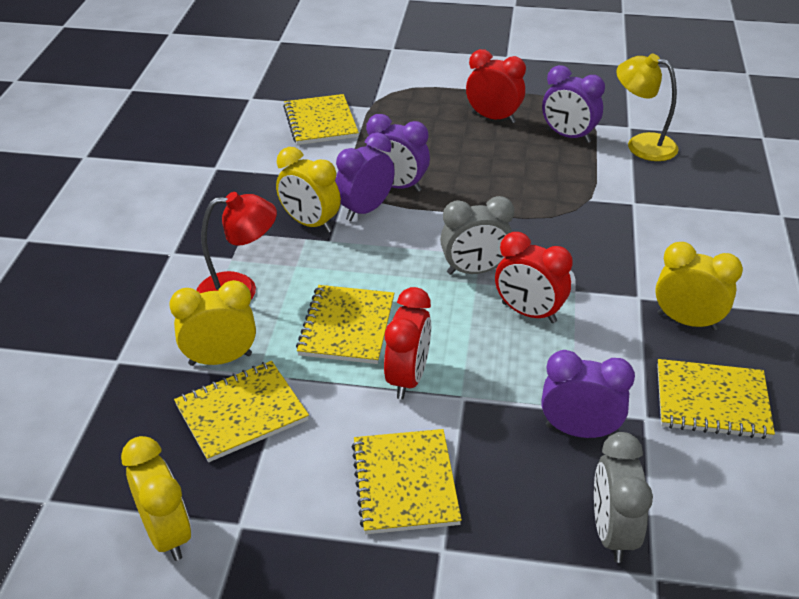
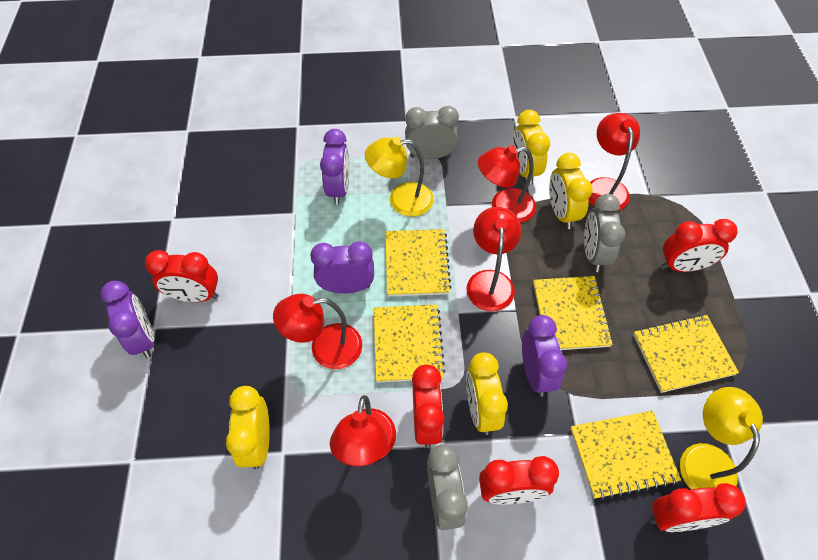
grey clock: 2 -> 3
red clock: 3 -> 5
red lamp: 1 -> 5
yellow lamp: 1 -> 2

